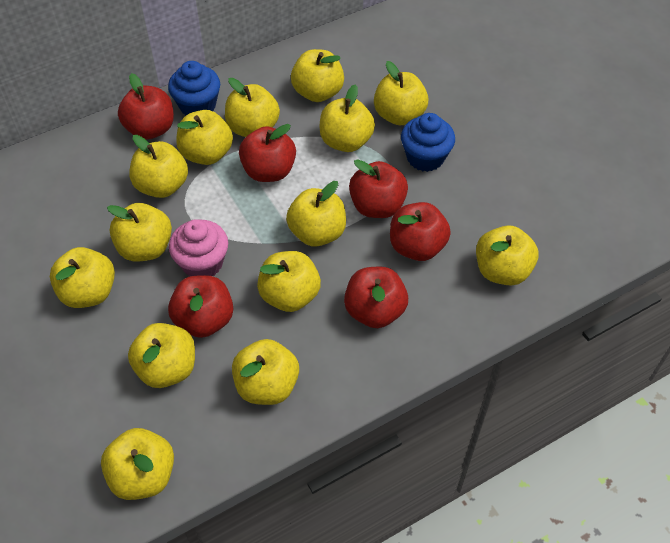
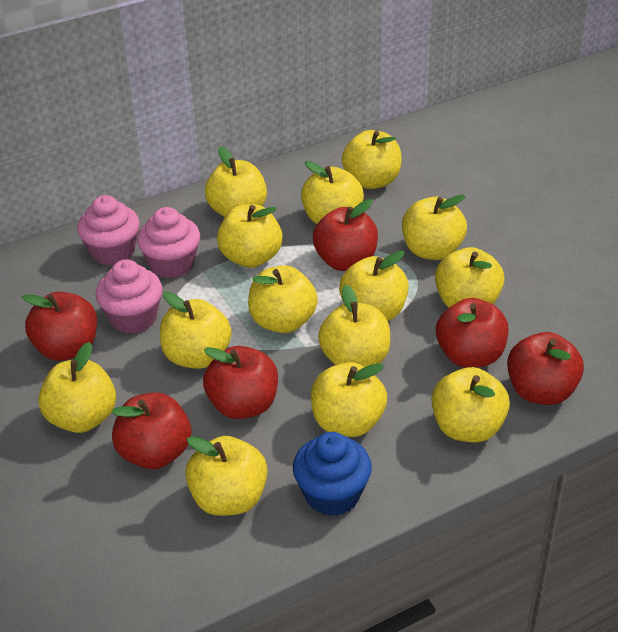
blue cupcake: 2 -> 1
pink cupcake: 1 -> 3

